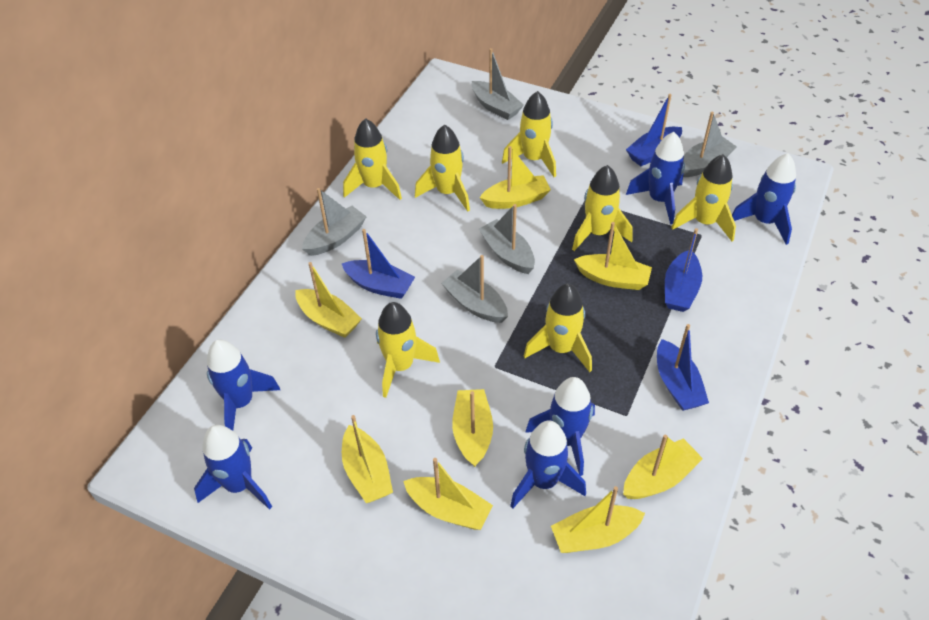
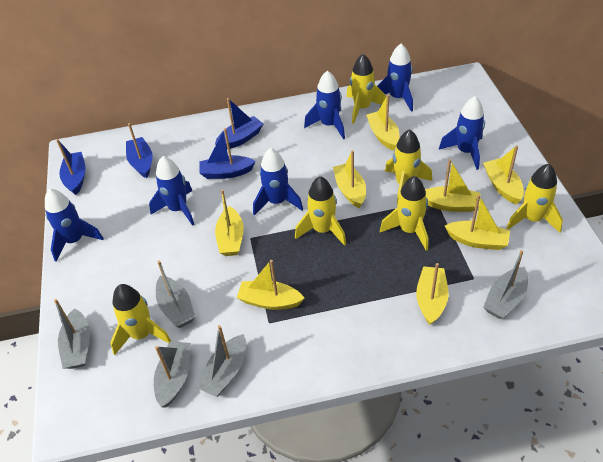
yellow rocket: 7 -> 6

